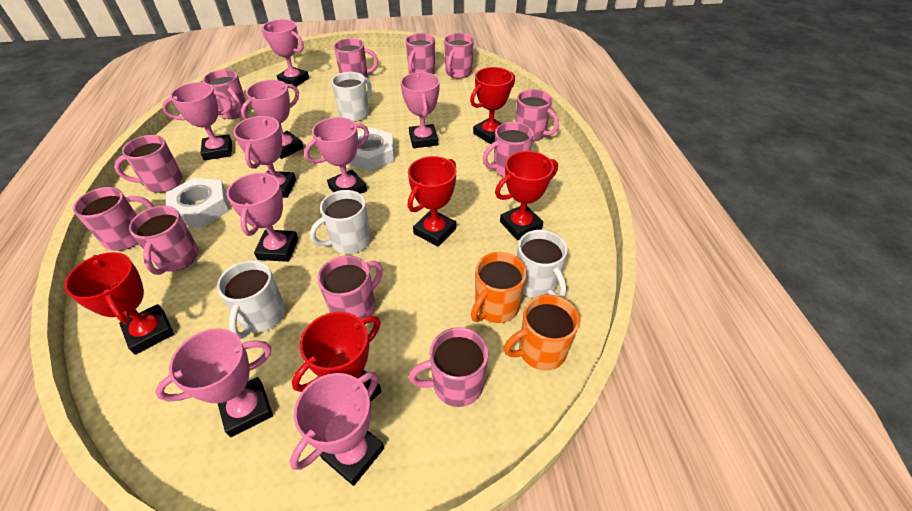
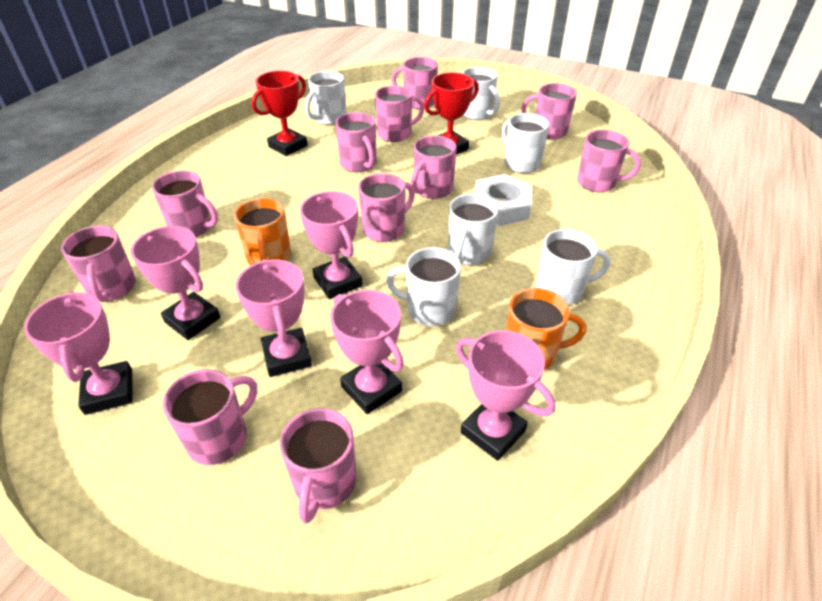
pink trophy: 9 -> 6
red trophy: 5 -> 2
white mug: 4 -> 6
white nut: 2 -> 1

